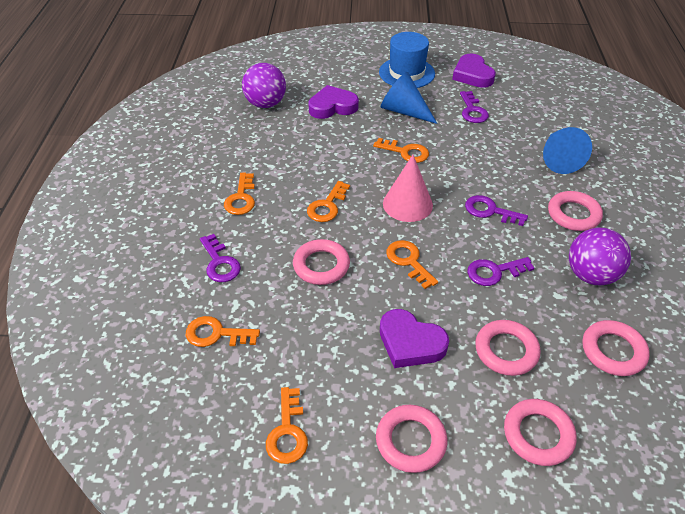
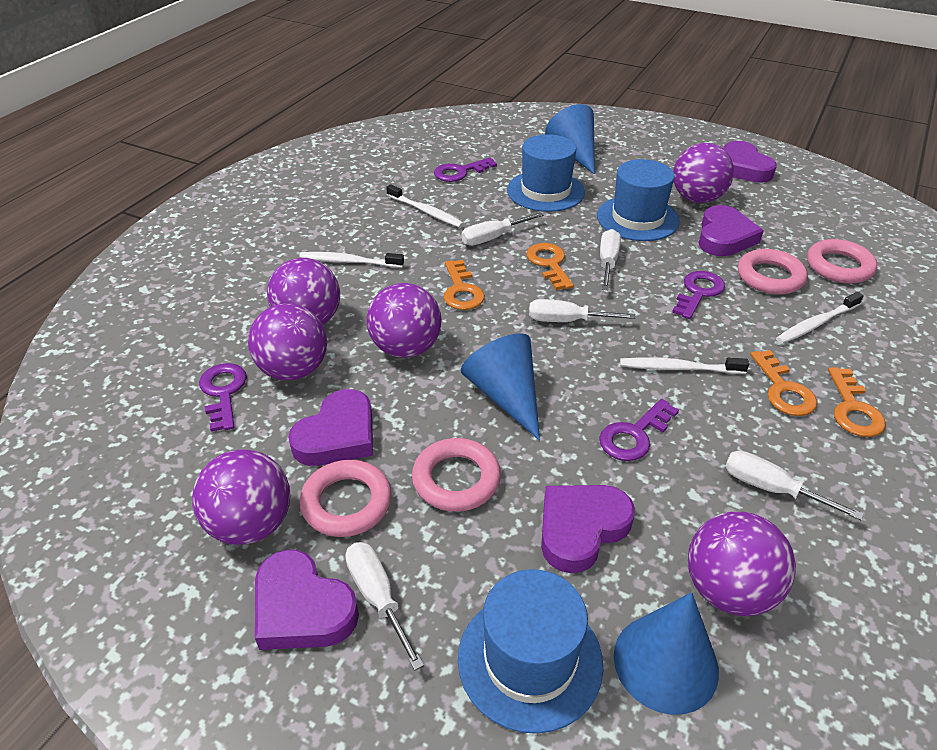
blue cone: 2 -> 3
blue hat: 1 -> 3
orange key: 6 -> 4
pink cone: 1 -> 0
pink ring: 6 -> 4
purple ball: 2 -> 6
purple heart: 3 -> 5
white screwdriver: 0 -> 5
white toothbrush: 0 -> 4

